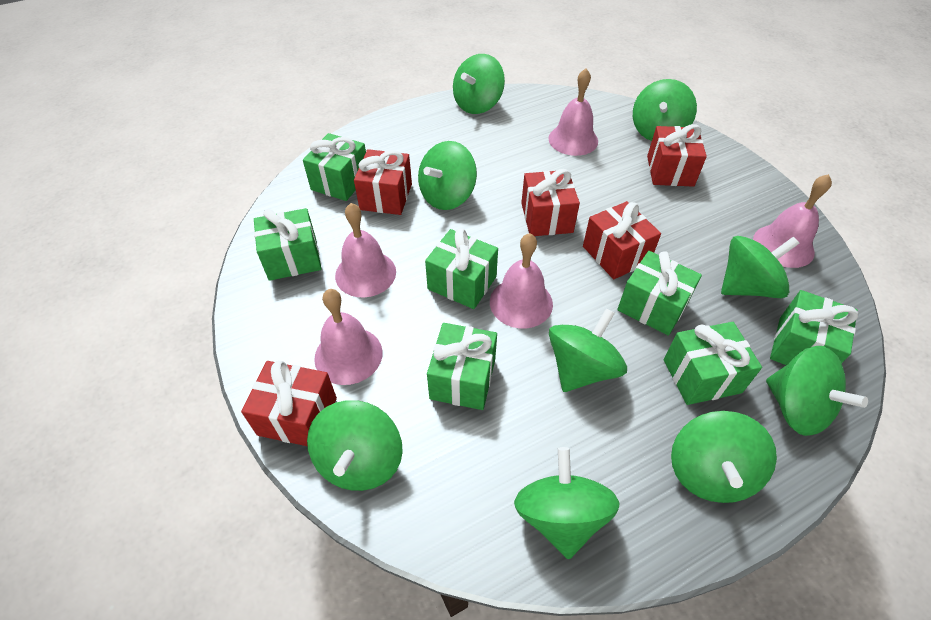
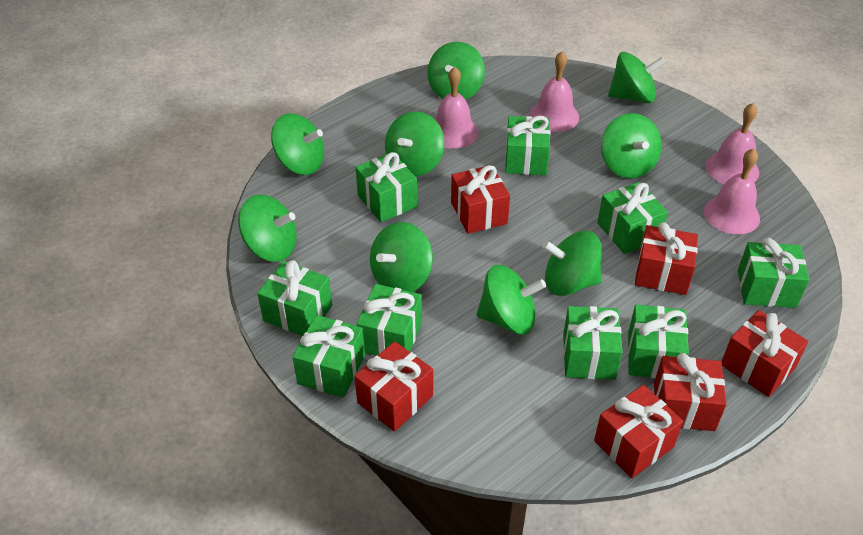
green gift: 7 -> 9
pink bell: 5 -> 4
red gift: 5 -> 6

